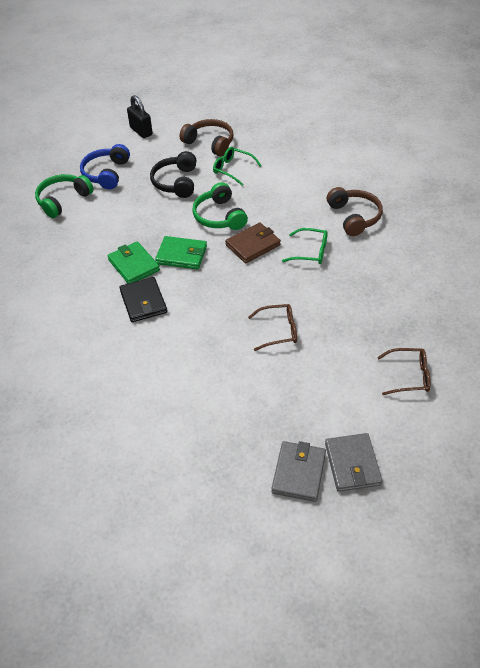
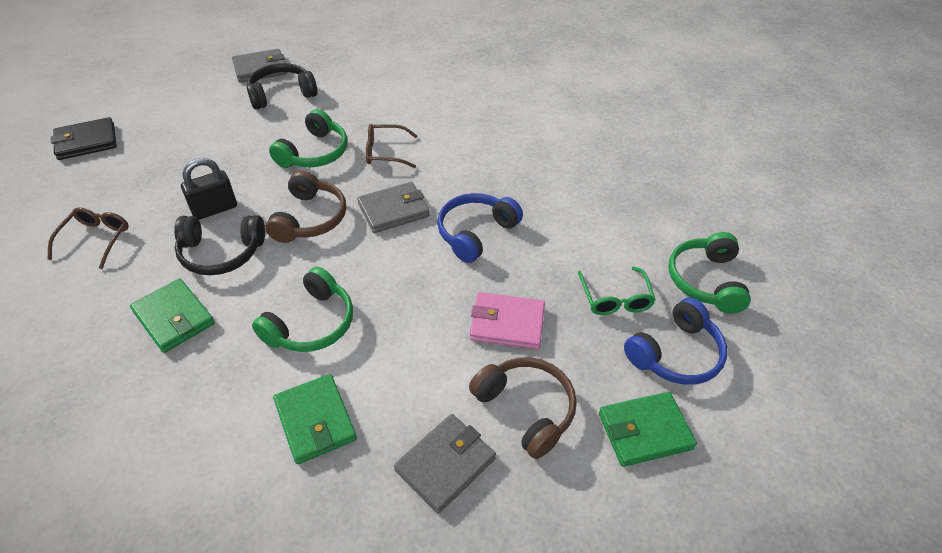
black headphones: 1 -> 2
blue headphones: 1 -> 2
brown wallet: 1 -> 0
green glasses: 2 -> 1
green headphones: 2 -> 3
green wallet: 2 -> 3
grey wallet: 2 -> 3
pink wallet: 0 -> 1

